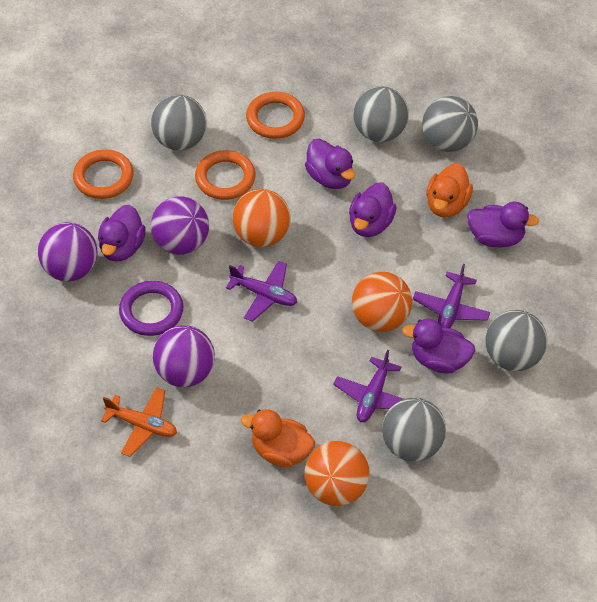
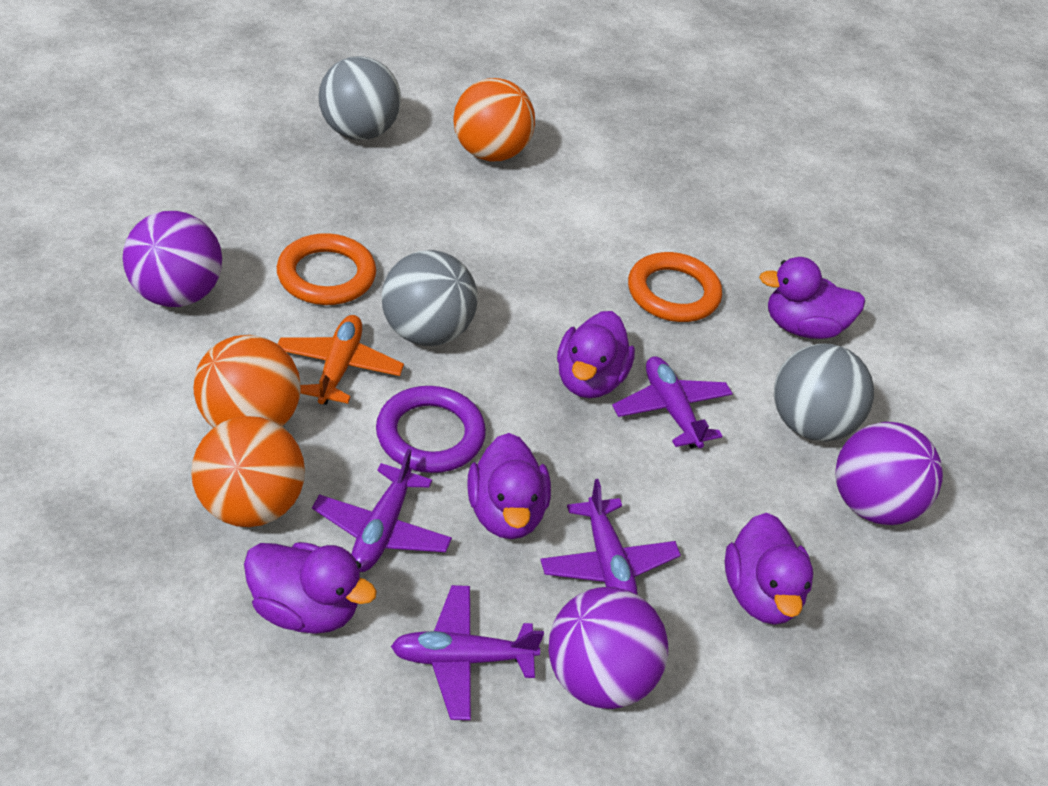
grey ball: 5 -> 3
orange duck: 2 -> 0
orange ring: 3 -> 2
purple plane: 3 -> 4

